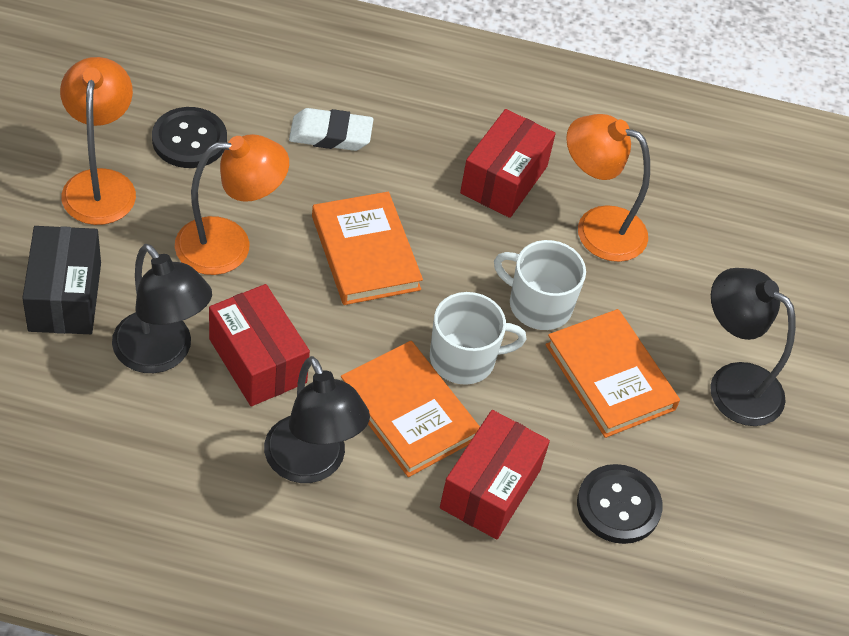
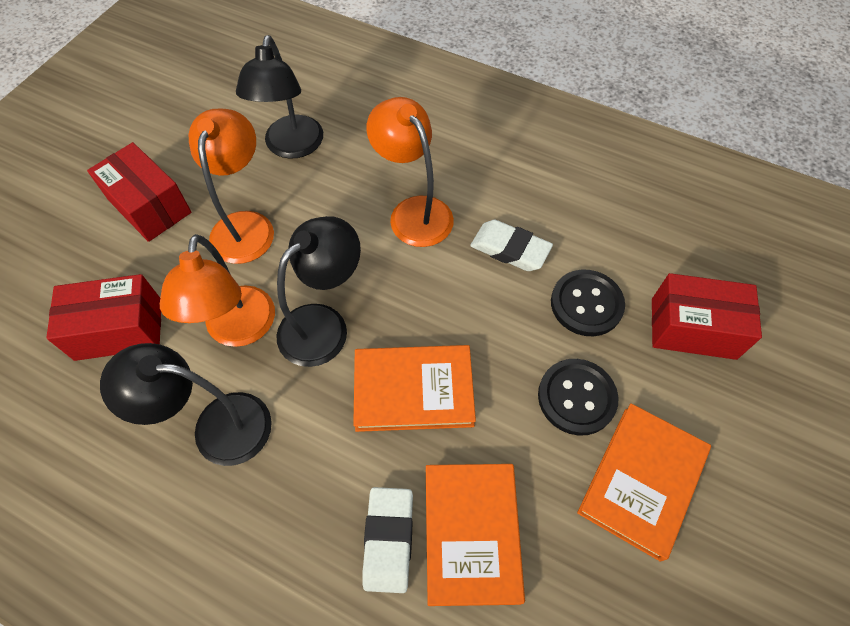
black box: 1 -> 0
white eraser: 1 -> 2
white mug: 2 -> 0

